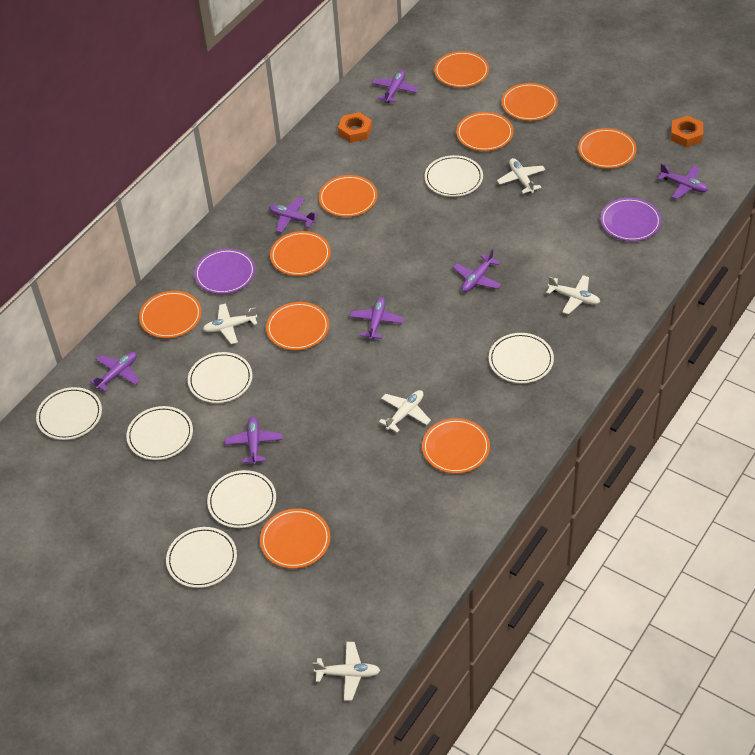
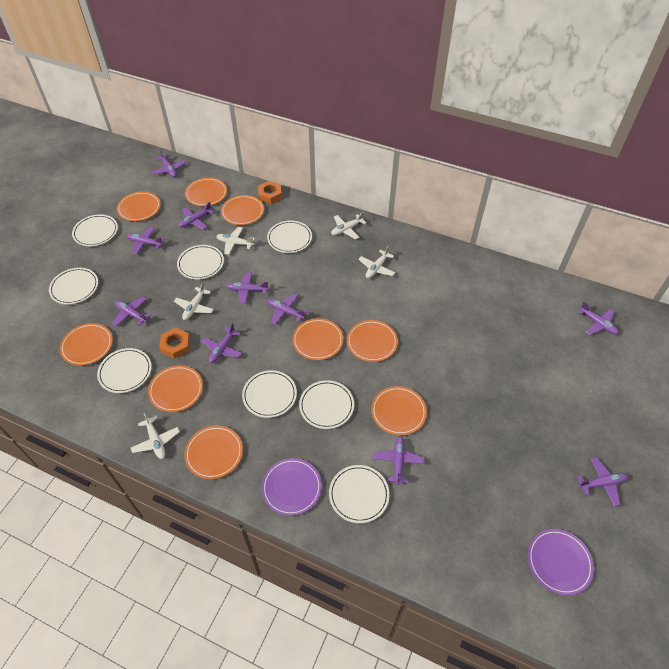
orange plate: 10 -> 9
purple plane: 7 -> 10
white plate: 7 -> 8

